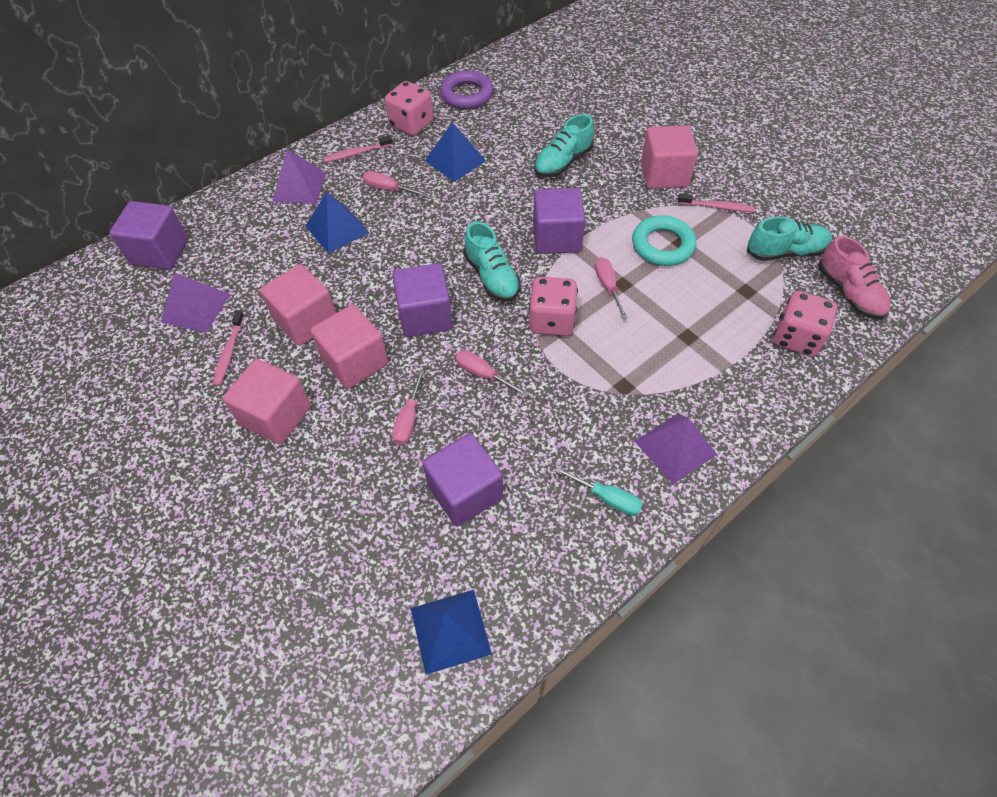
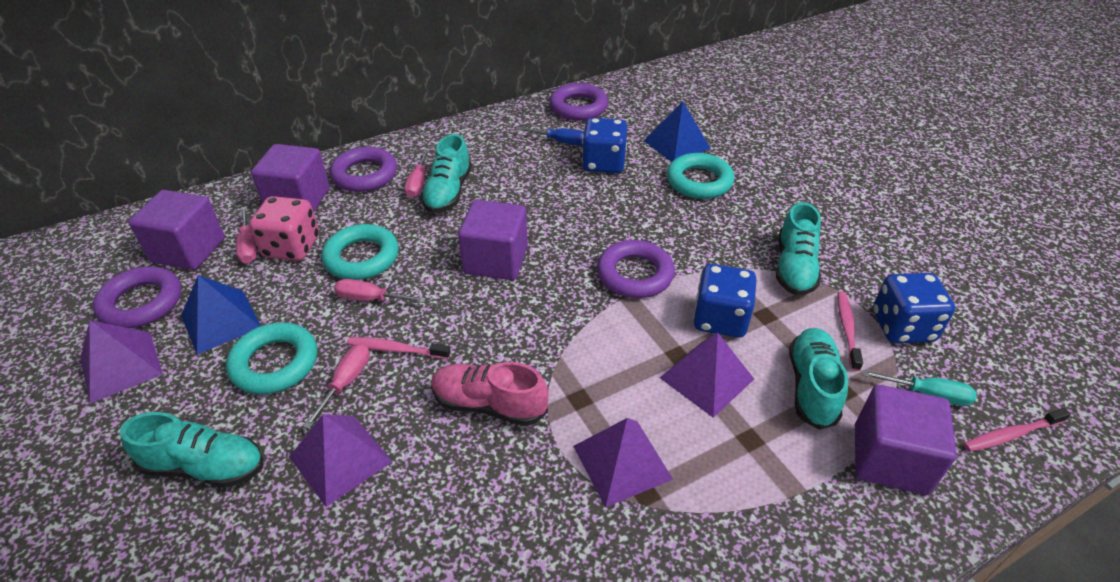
blue dice: 0 -> 3
blue pyramid: 3 -> 2
blue screwdriver: 0 -> 1
pink cube: 4 -> 0
pink dice: 3 -> 1
purple pyramid: 3 -> 4
purple ring: 1 -> 4
turquoise ring: 1 -> 3
turquoise shoe: 3 -> 4

